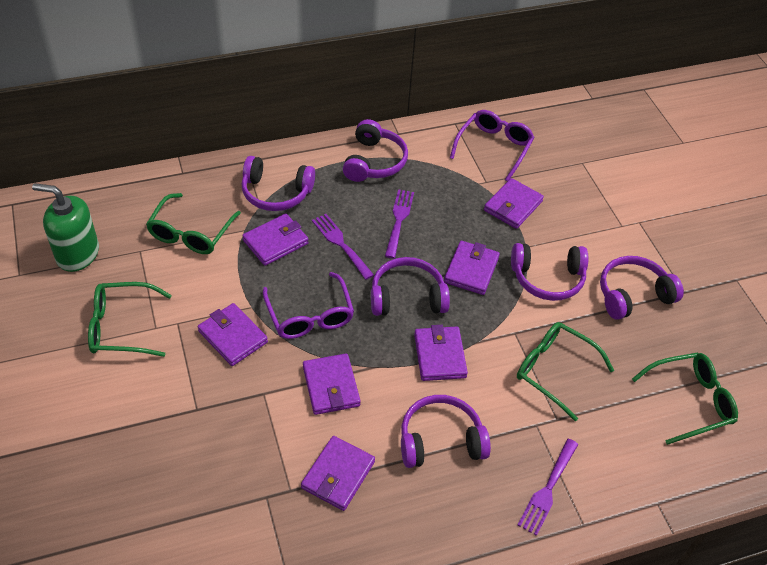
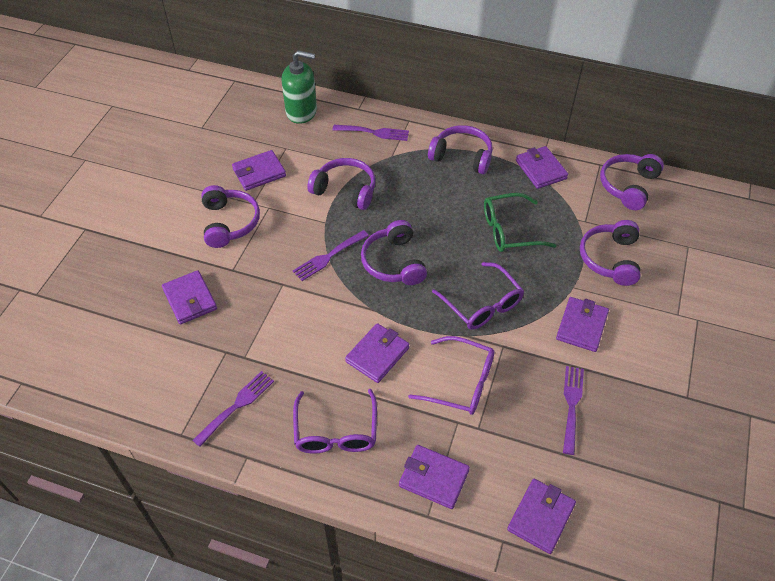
green glasses: 4 -> 1
purple fork: 3 -> 4
purple glasses: 2 -> 3

